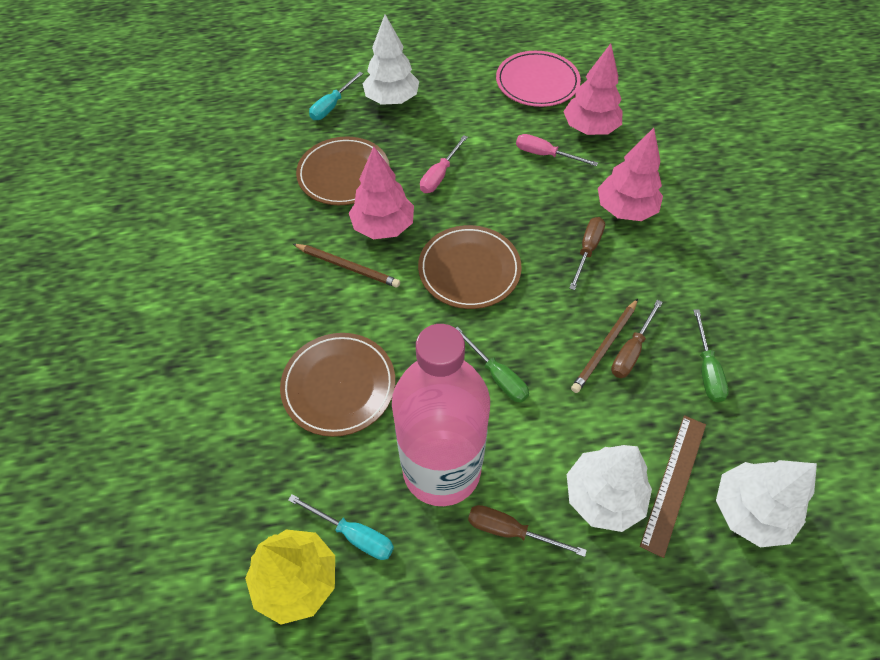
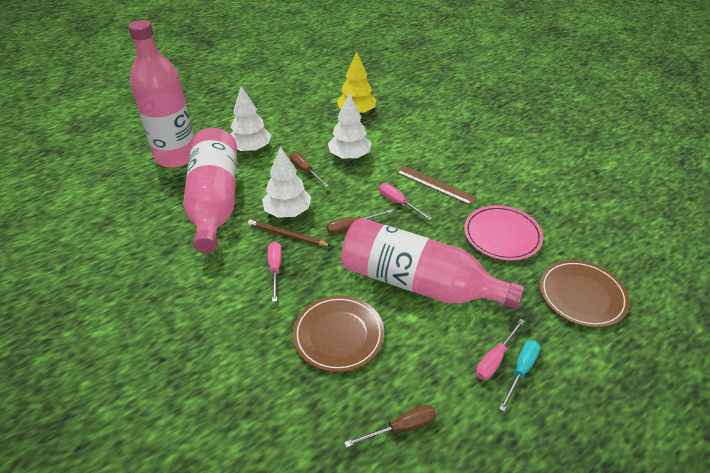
brown pencil: 2 -> 1
brown plate: 3 -> 2
green screwdriver: 2 -> 0
pink bottle: 1 -> 3
pink screwdriver: 2 -> 3
pink tree: 3 -> 0
turquoise screwdriver: 2 -> 1

